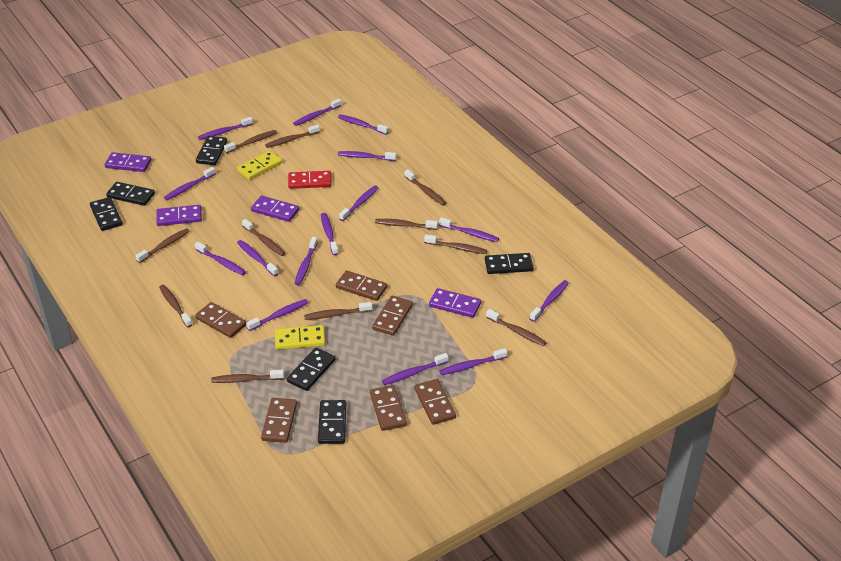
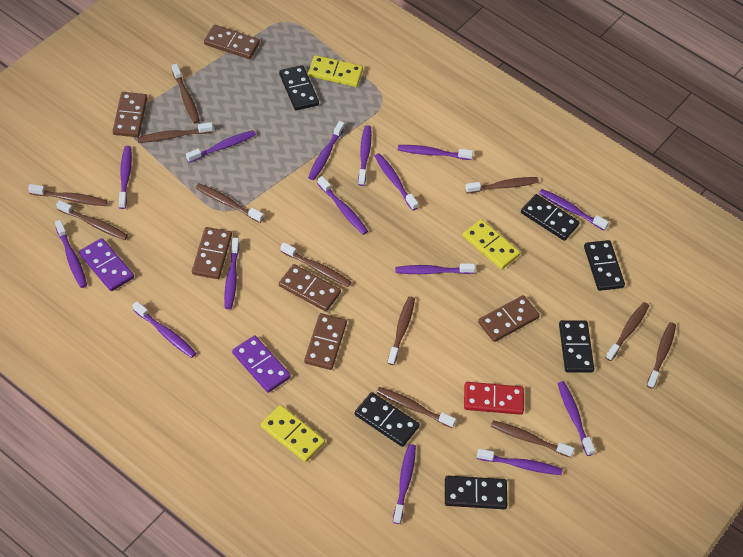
brown toothbrush: 11 -> 12
purple domino: 4 -> 2
yellow domino: 2 -> 3

